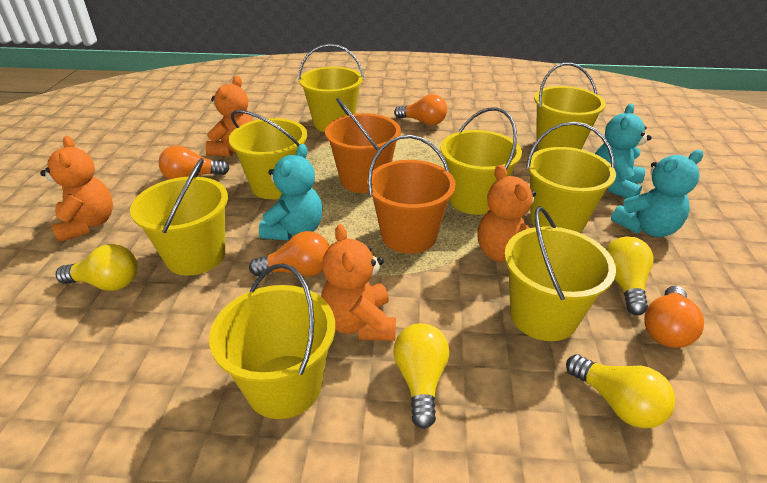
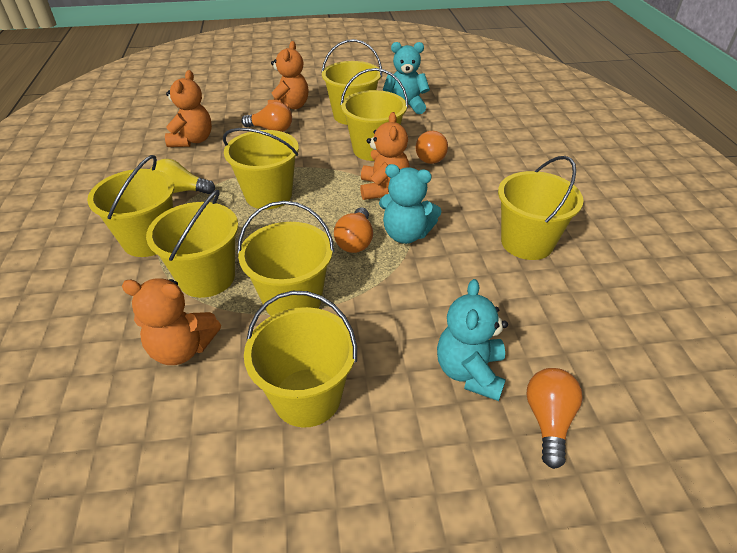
orange bucket: 2 -> 0
yellow light bulb: 4 -> 1

